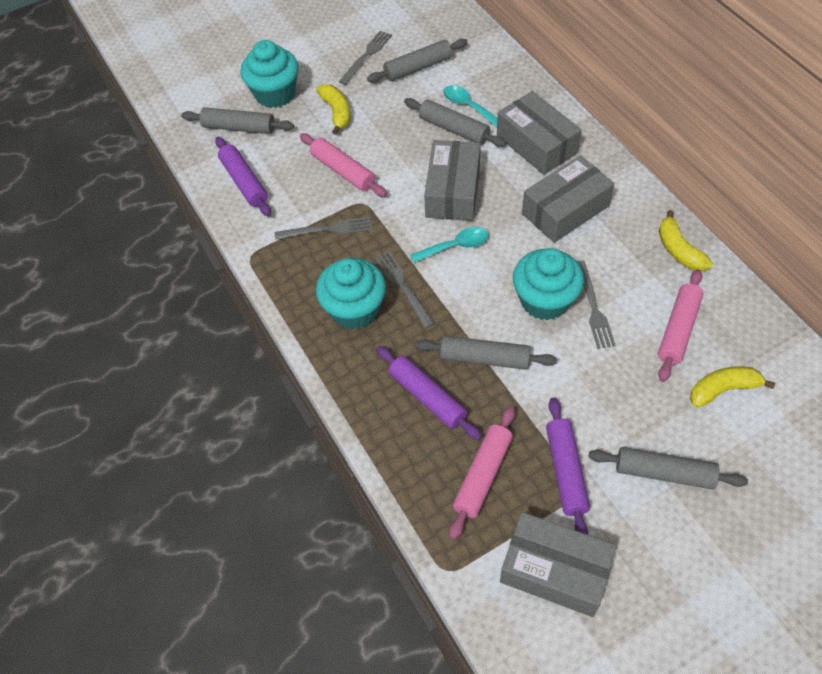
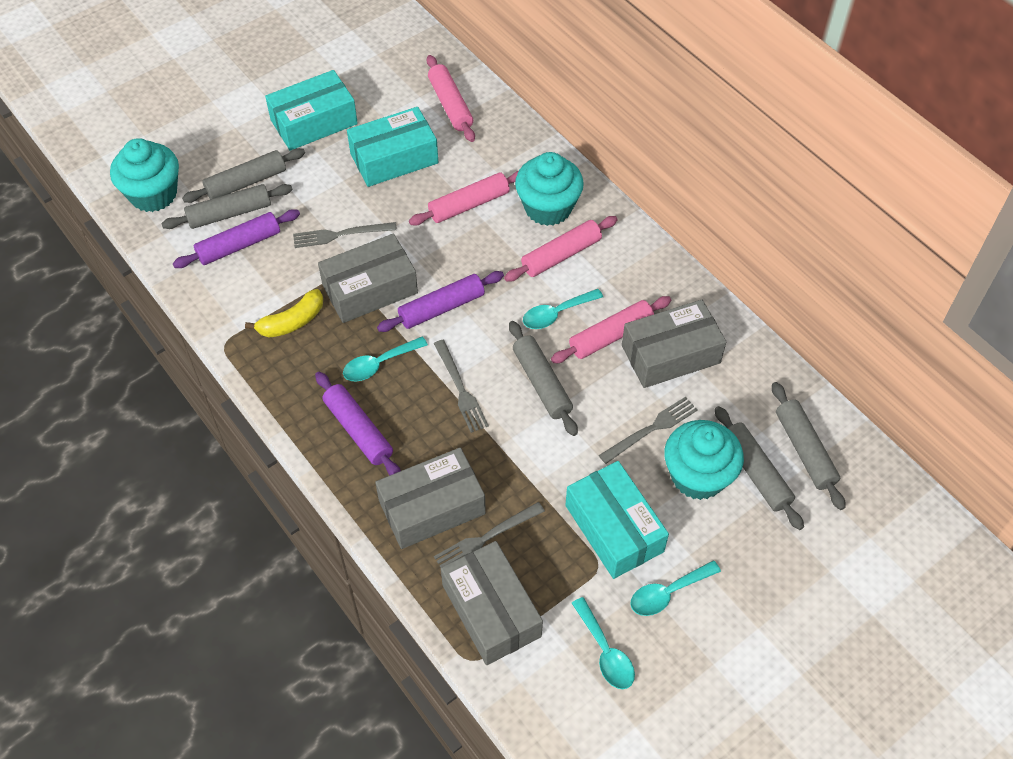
pink rolling pin: 3 -> 4
turquoise box: 0 -> 3
turquoise spoon: 2 -> 4
yellow banana: 3 -> 1

